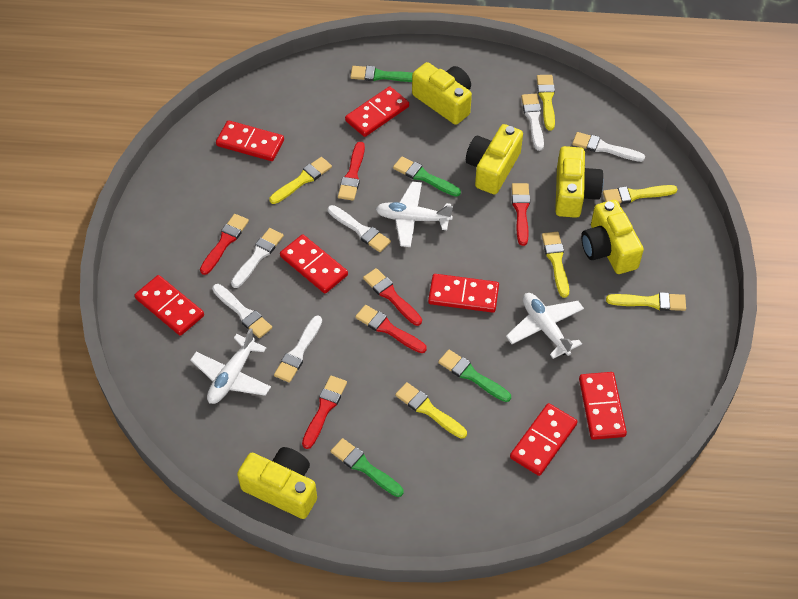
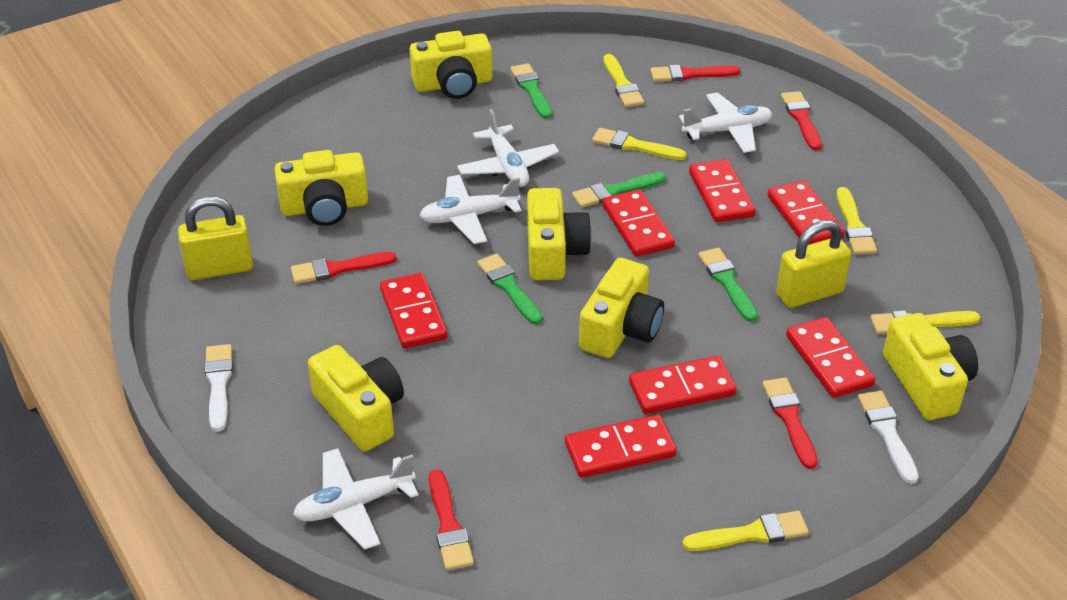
red brush: 6 -> 5
white brush: 6 -> 2
white plane: 3 -> 4
yellow brush: 6 -> 5
yellow camera: 5 -> 6
yellow padlock: 0 -> 2

